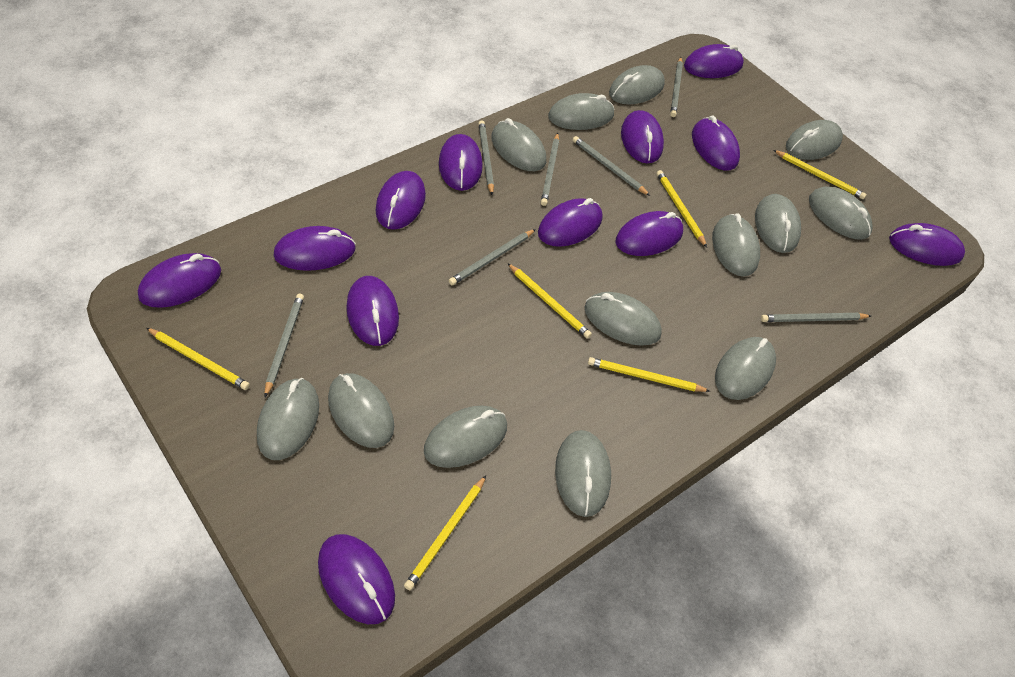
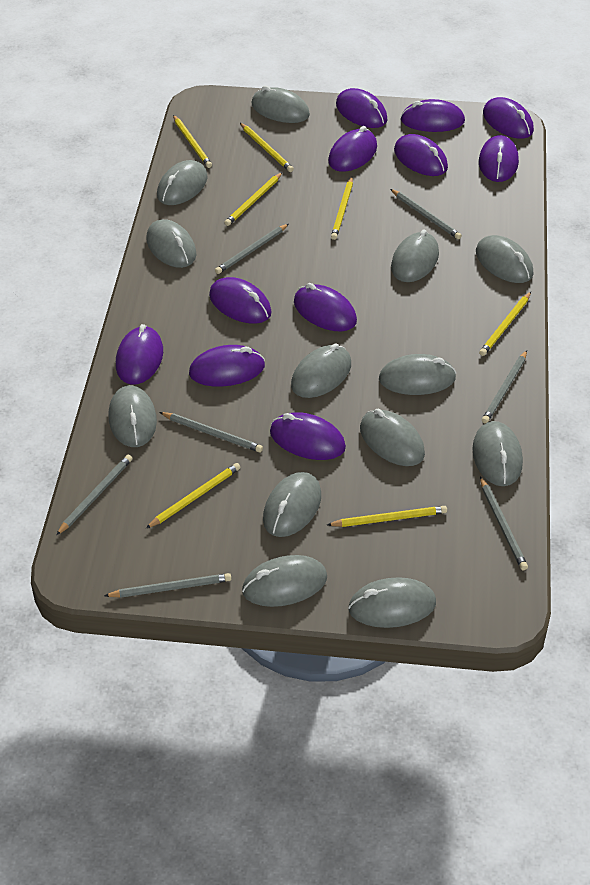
purple mouse: 12 -> 11
yellow pencil: 6 -> 7

